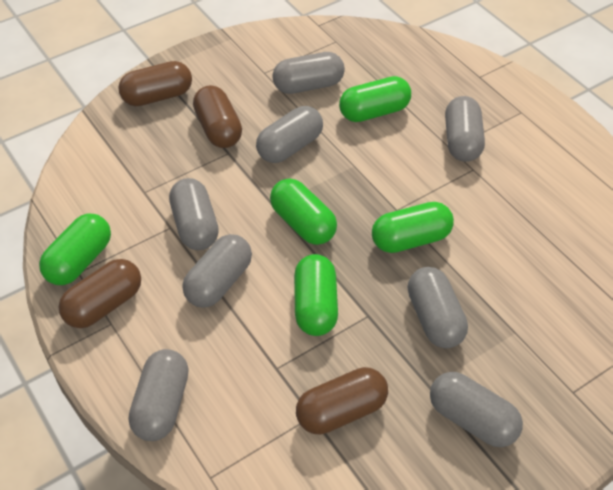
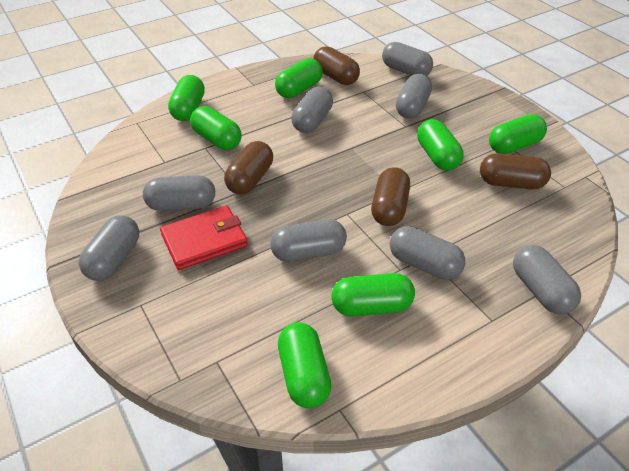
green capsule: 5 -> 7
red wallet: 0 -> 1

